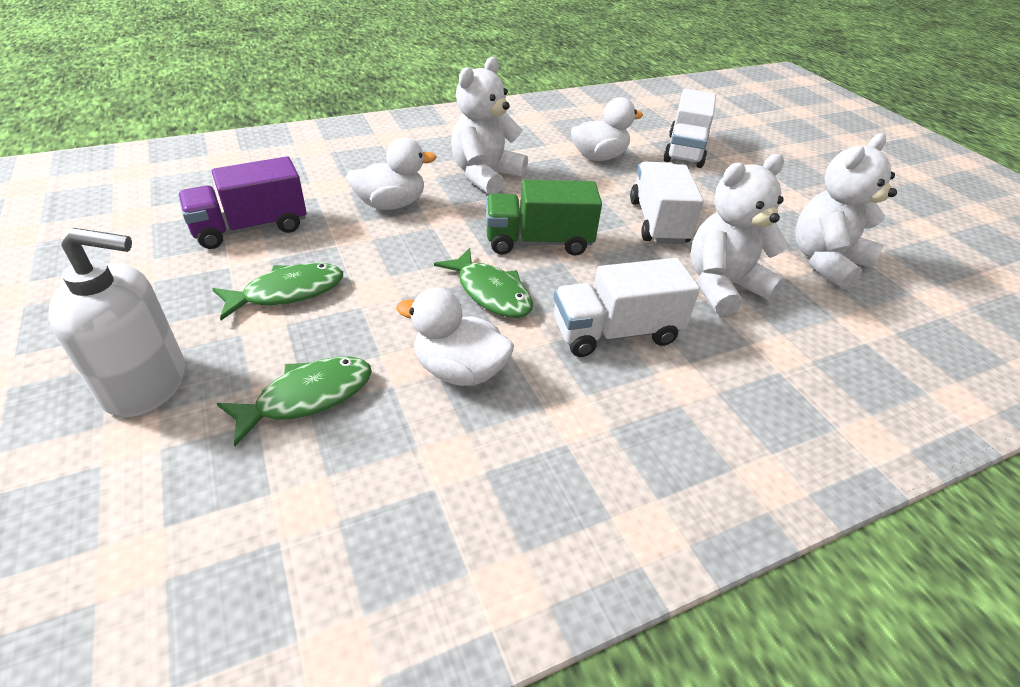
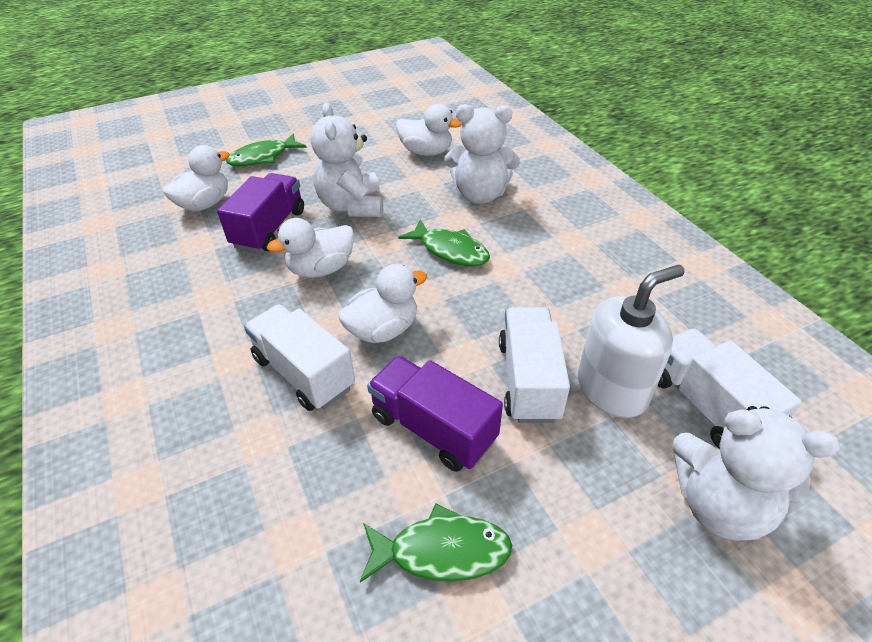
green truck: 1 -> 0
purple truck: 1 -> 2
white duck: 3 -> 4

